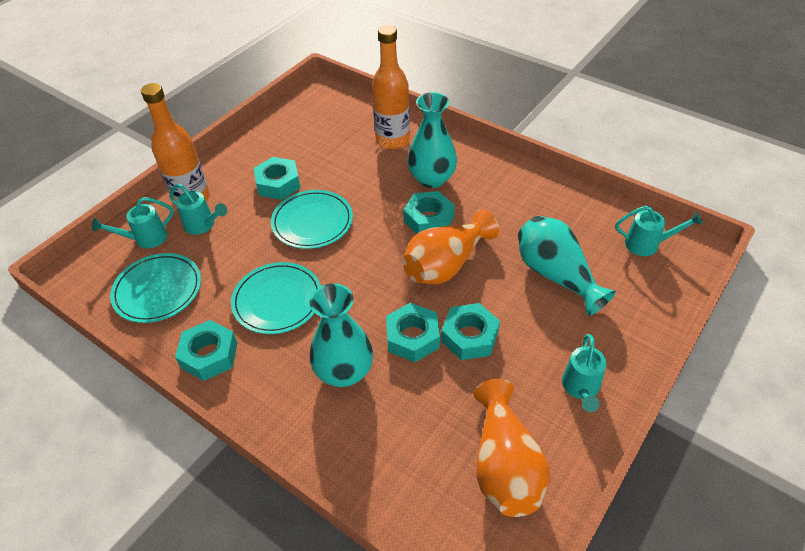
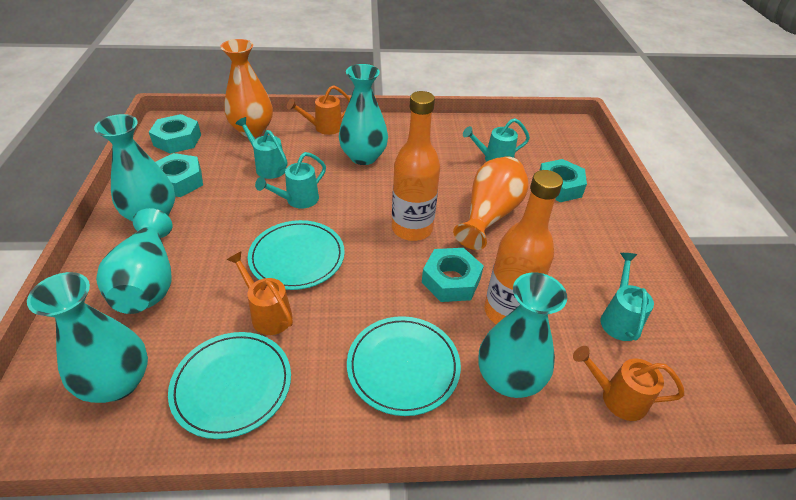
orange watering can: 0 -> 3
turquoise nut: 5 -> 4
turquoise vase: 3 -> 5

